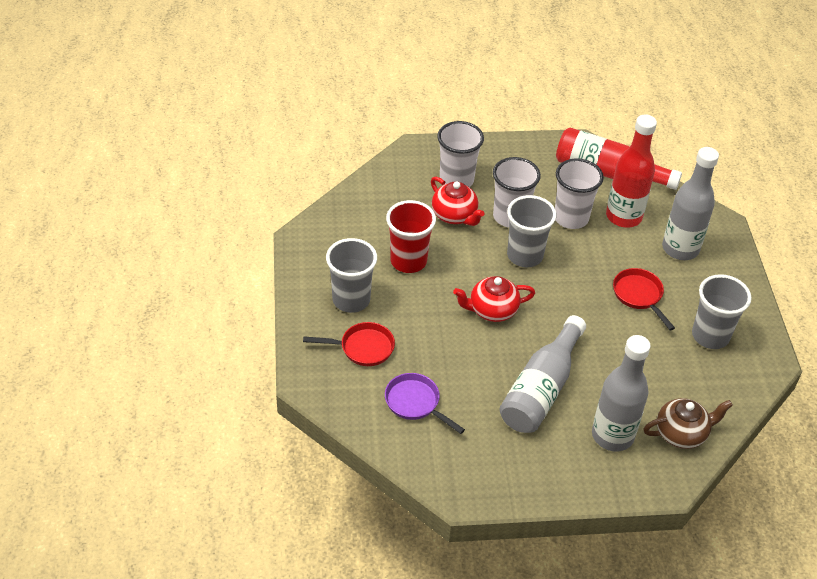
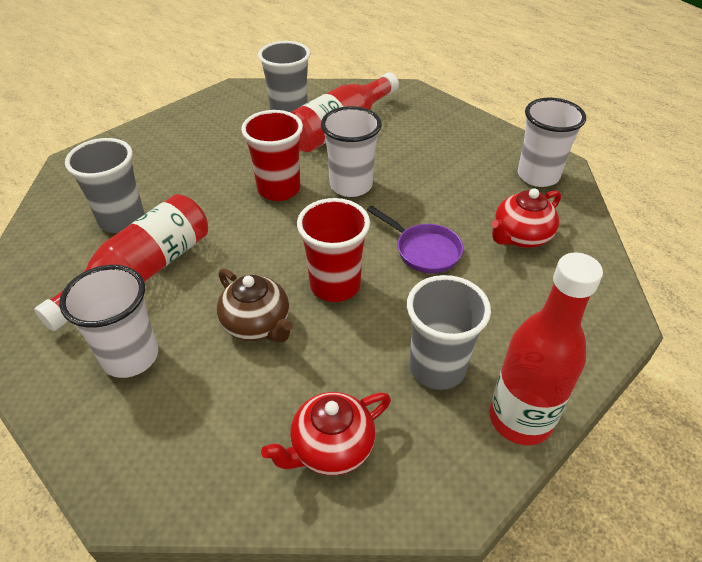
grey bottle: 3 -> 0
red bottle: 2 -> 3
red cup: 1 -> 2
red pan: 2 -> 0

